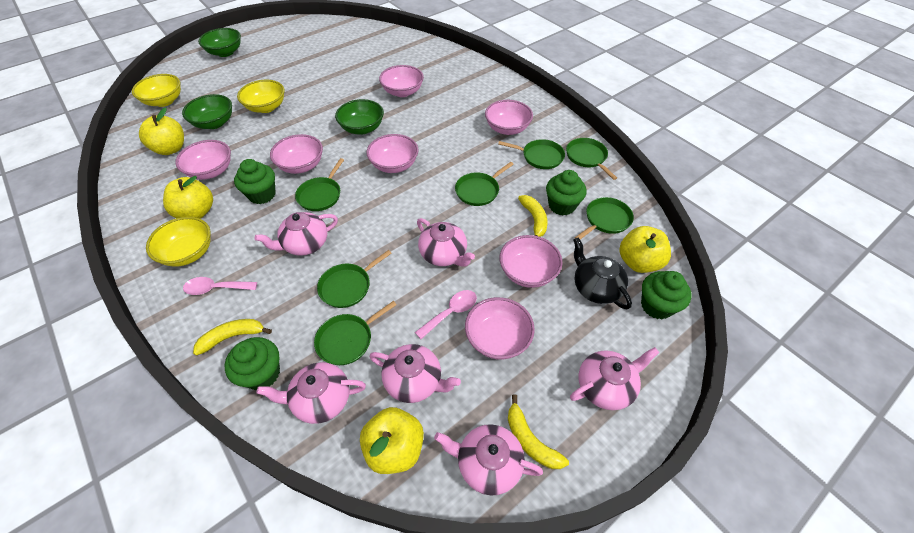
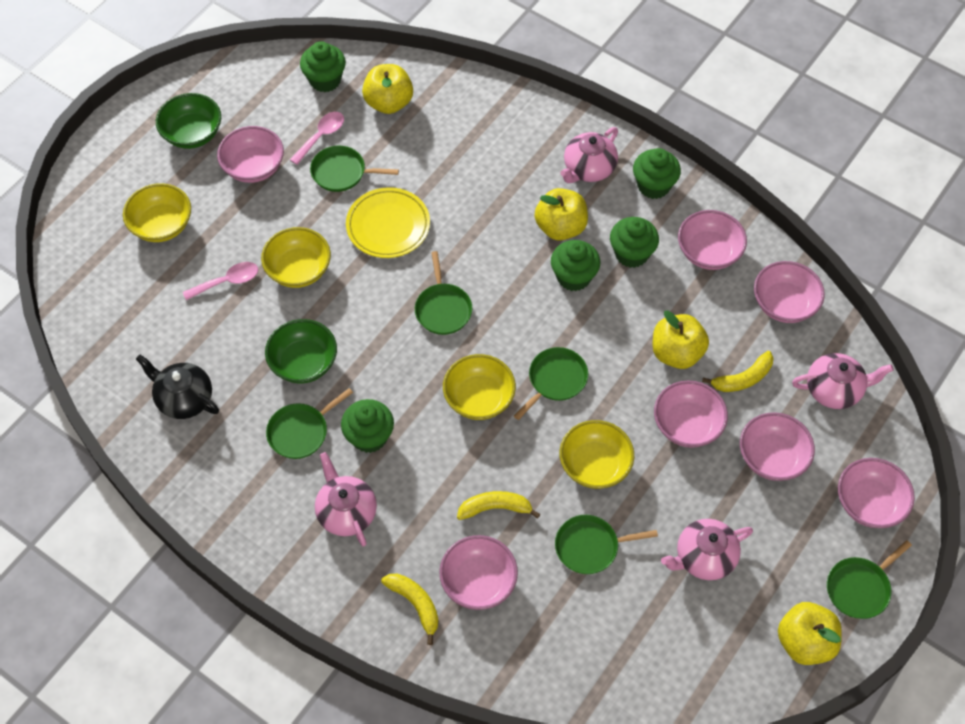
green bowl: 3 -> 2
green cupcake: 4 -> 5
green pan: 7 -> 6
pink teapot: 6 -> 4
yellow bowl: 3 -> 4
yellow plate: 0 -> 1

